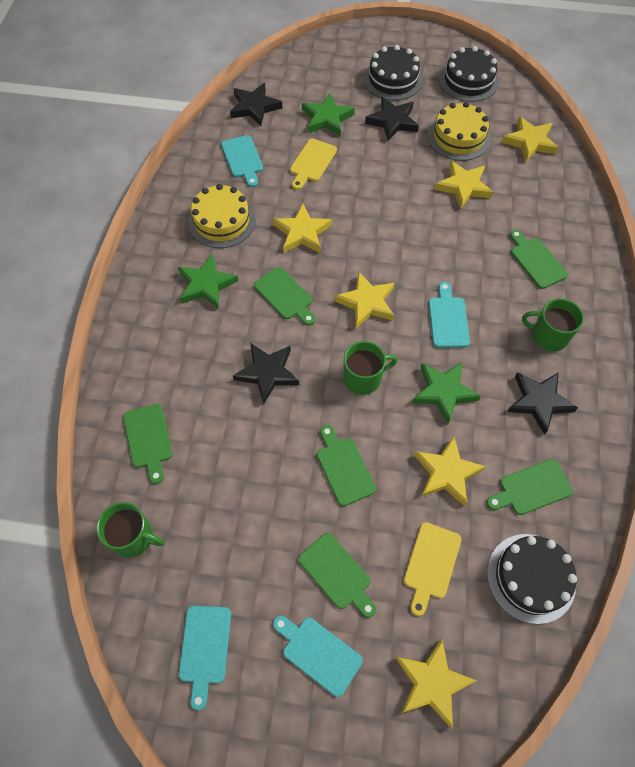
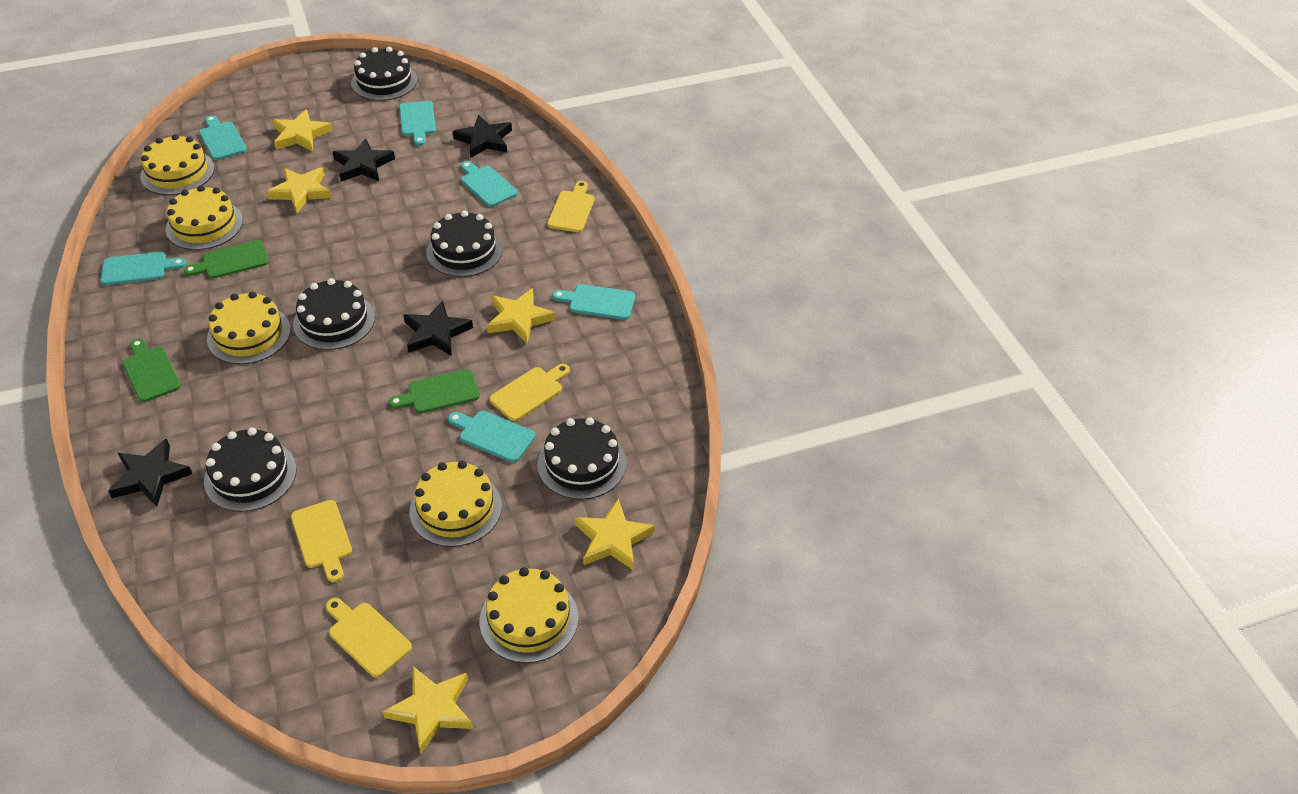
black cake: 3 -> 5
green cutting board: 6 -> 3
green mug: 3 -> 0
green star: 3 -> 0
turquoise cutting board: 4 -> 6
yellow cake: 2 -> 5
yellow cutting board: 2 -> 4
yellow star: 6 -> 5

